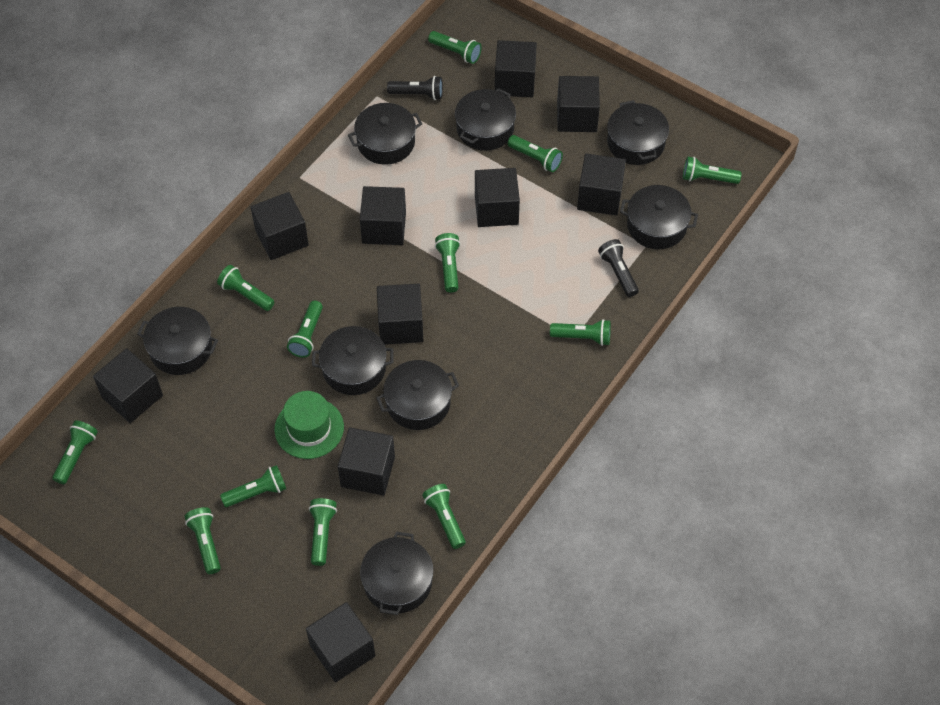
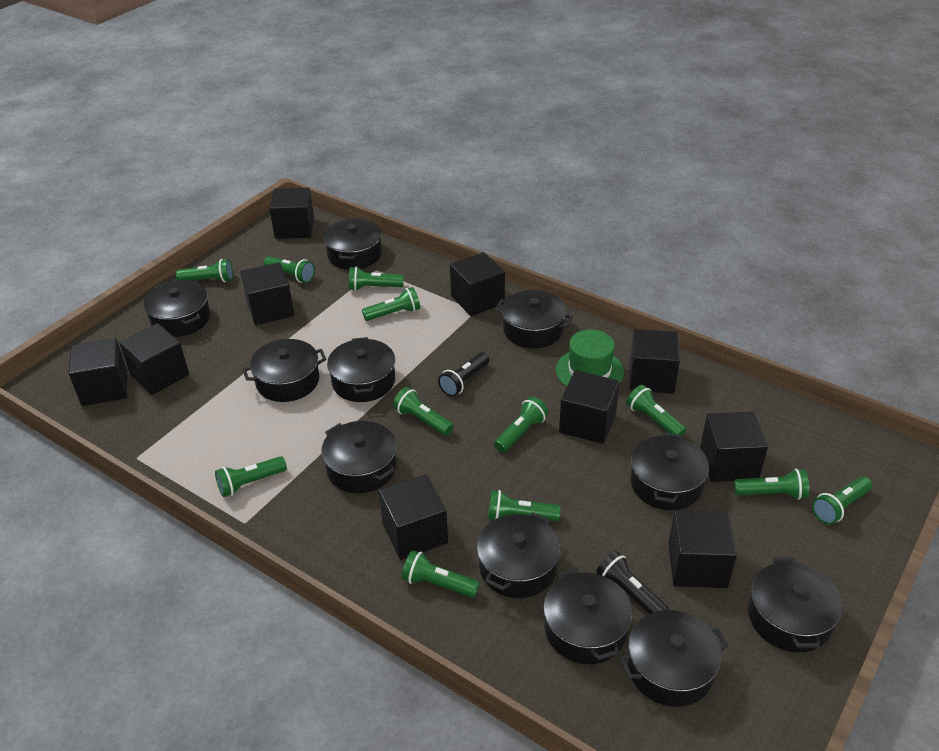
black pot: 8 -> 11

